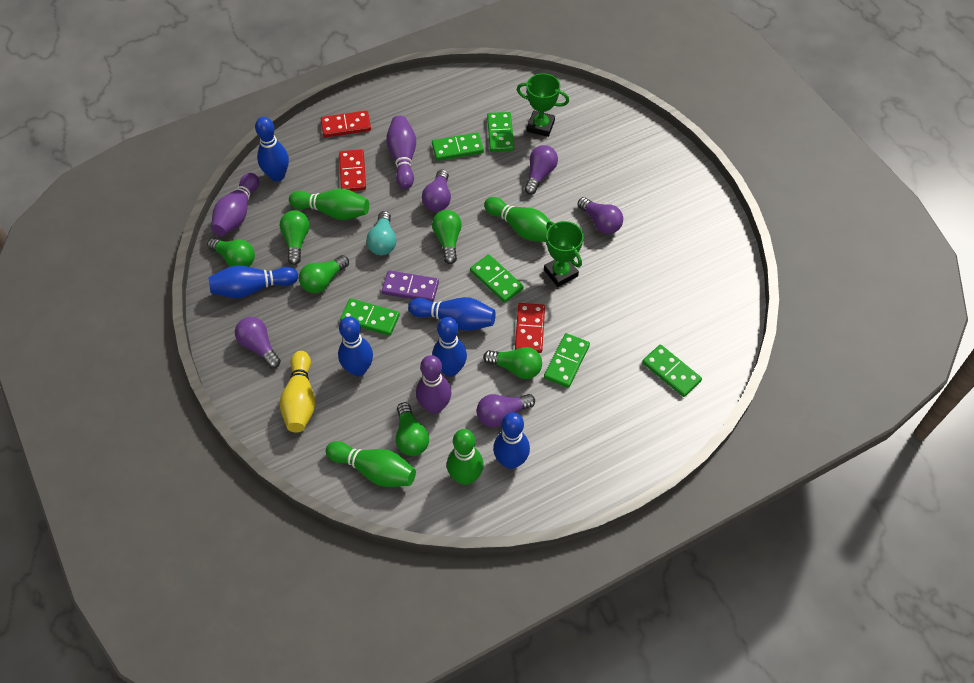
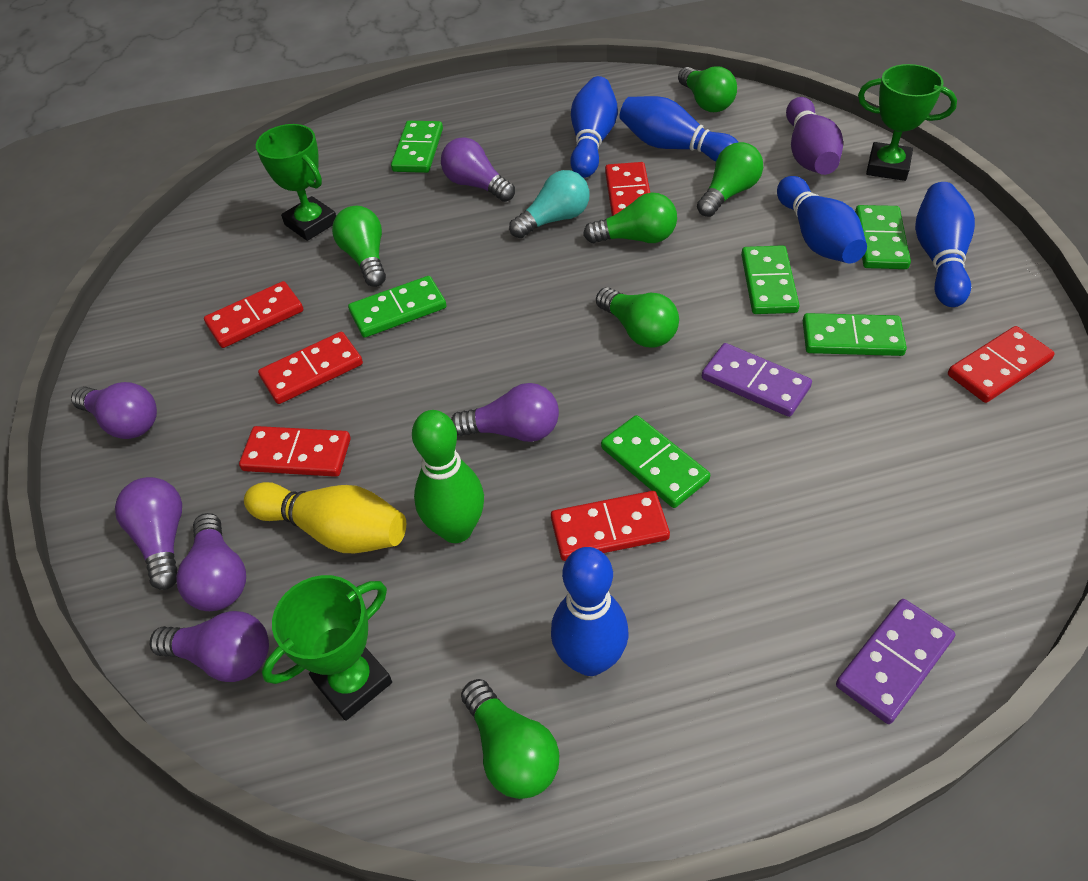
blue bowling pin: 6 -> 5
green bowling pin: 4 -> 1
green trophy: 2 -> 3
purple bowling pin: 3 -> 1
purple domino: 1 -> 2
purple light bulb: 5 -> 6
red domino: 3 -> 6

